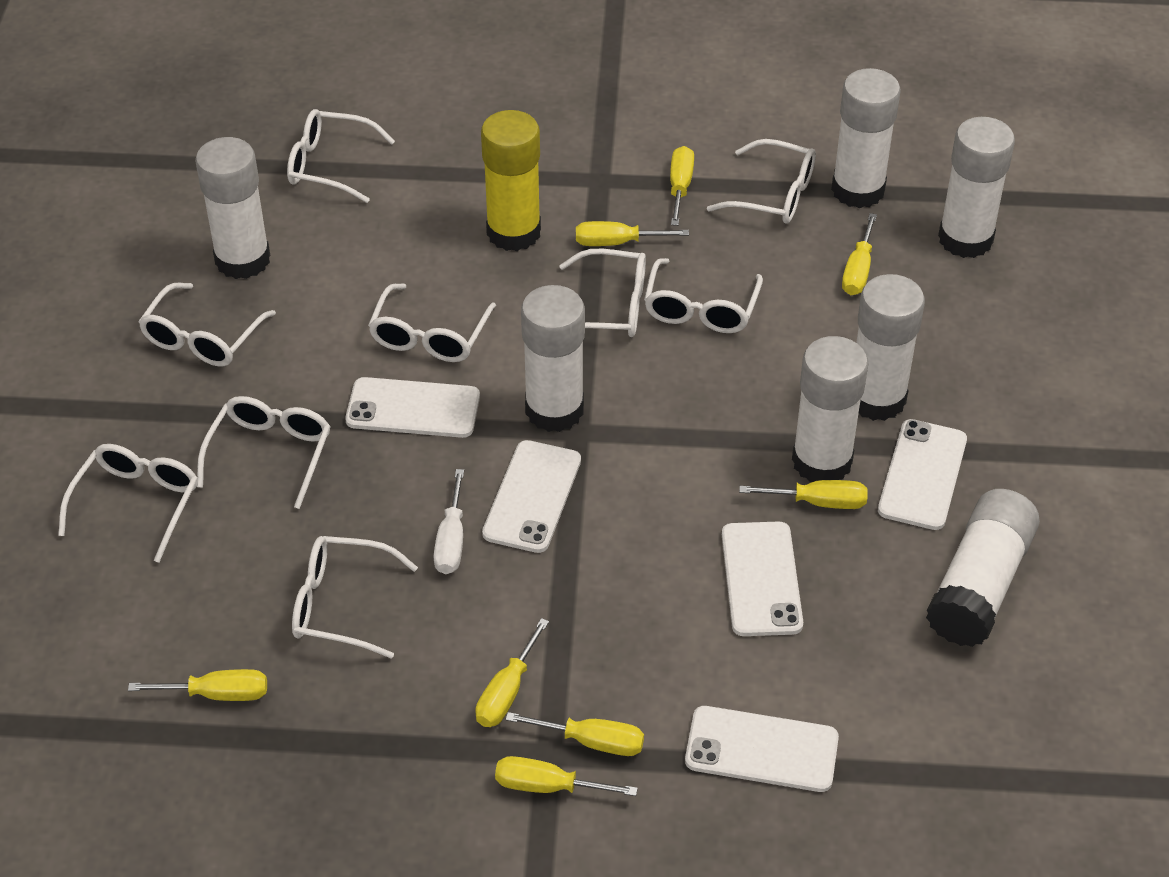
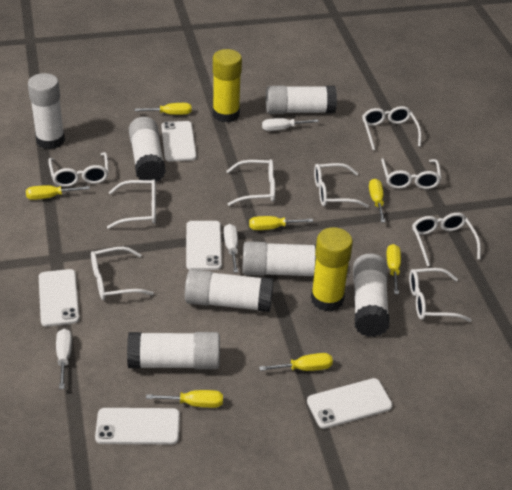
white screwdriver: 1 -> 3
yellow glue stick: 1 -> 2
yellow screwdriver: 8 -> 7

